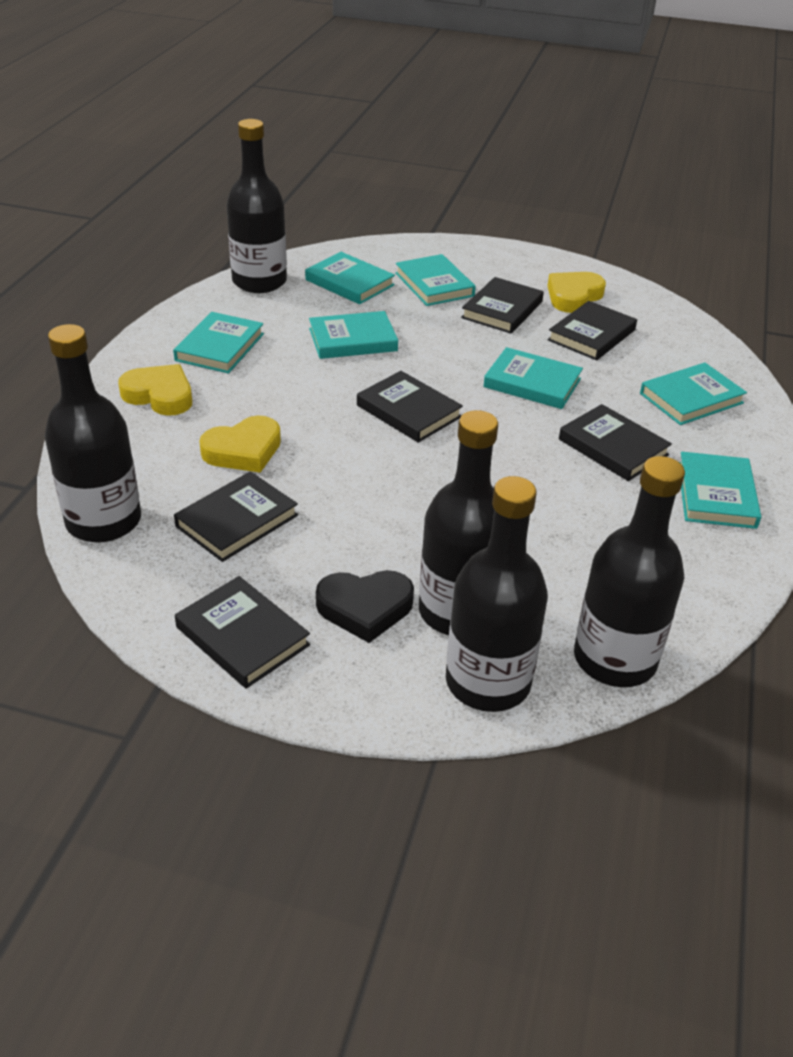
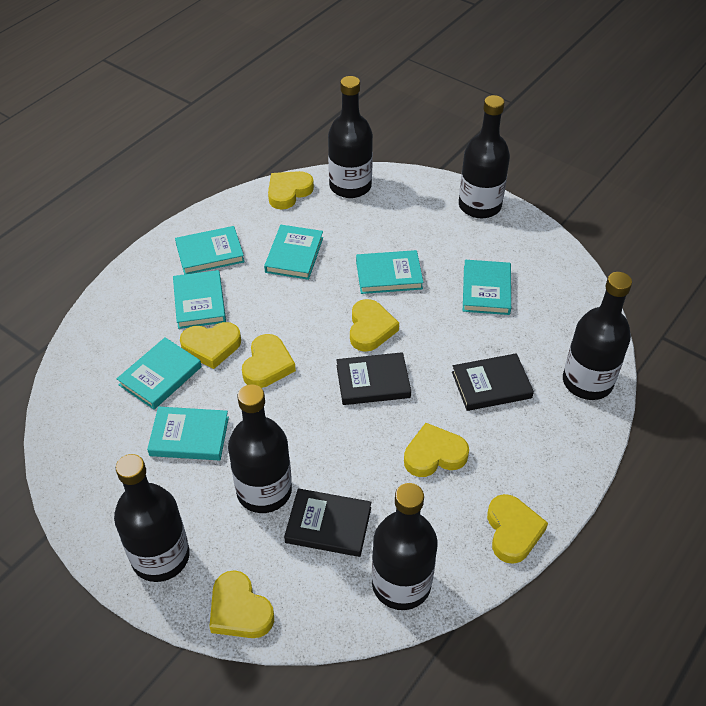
black book: 6 -> 3
black bottle: 5 -> 6
black heart: 1 -> 0
yellow heart: 3 -> 7

